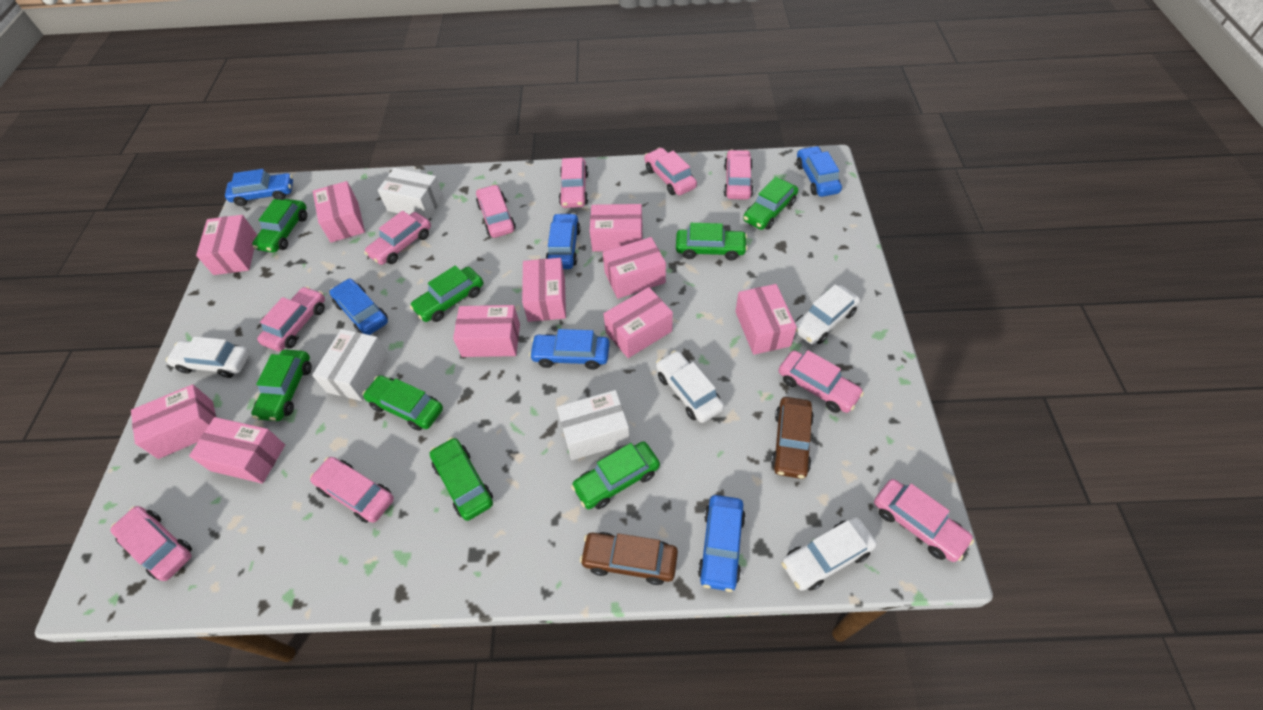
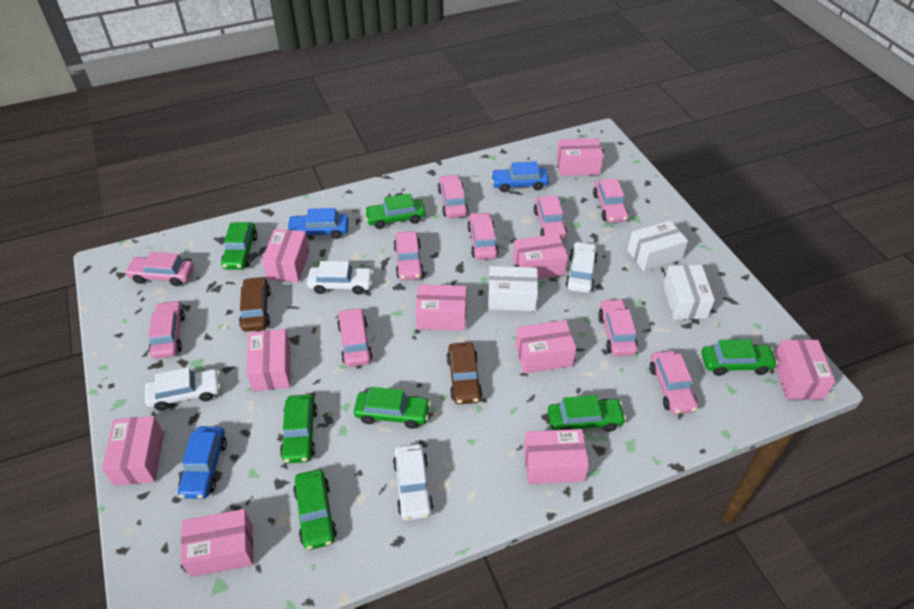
blue car: 6 -> 3
green car: 8 -> 7

